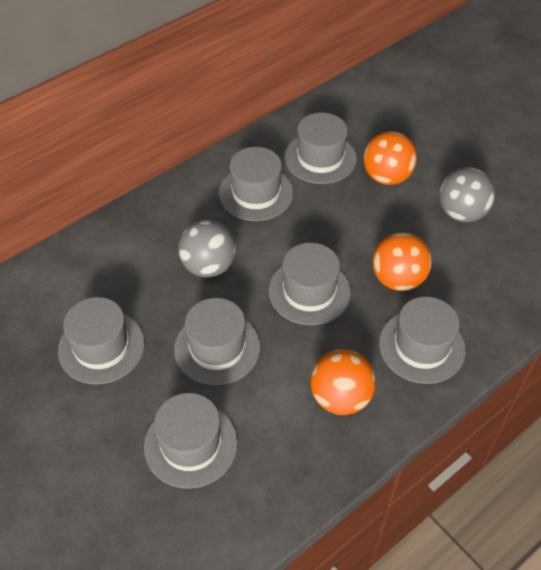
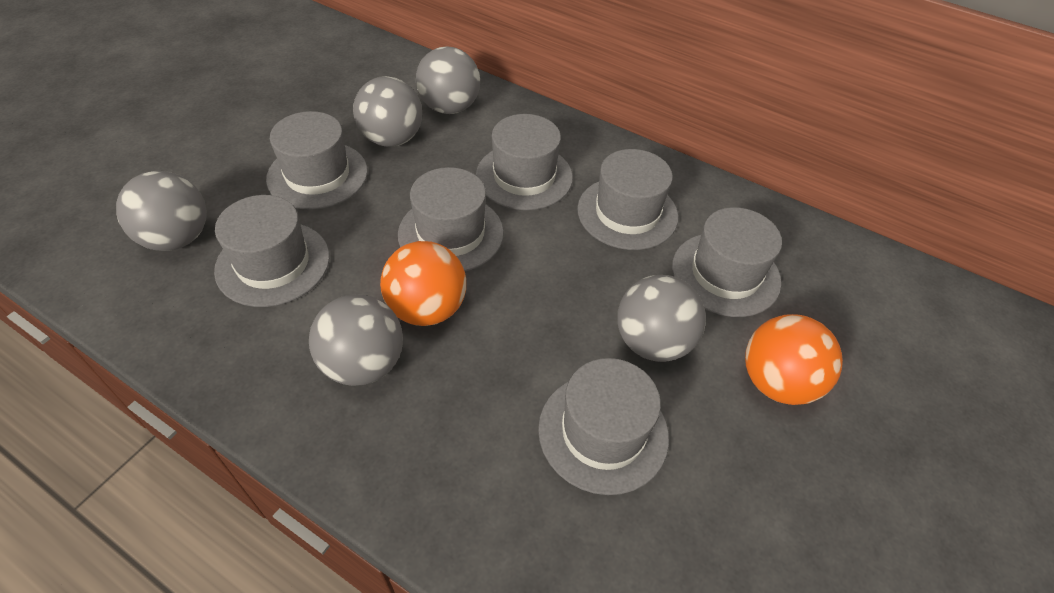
grey ball: 2 -> 5
orange ball: 3 -> 2

